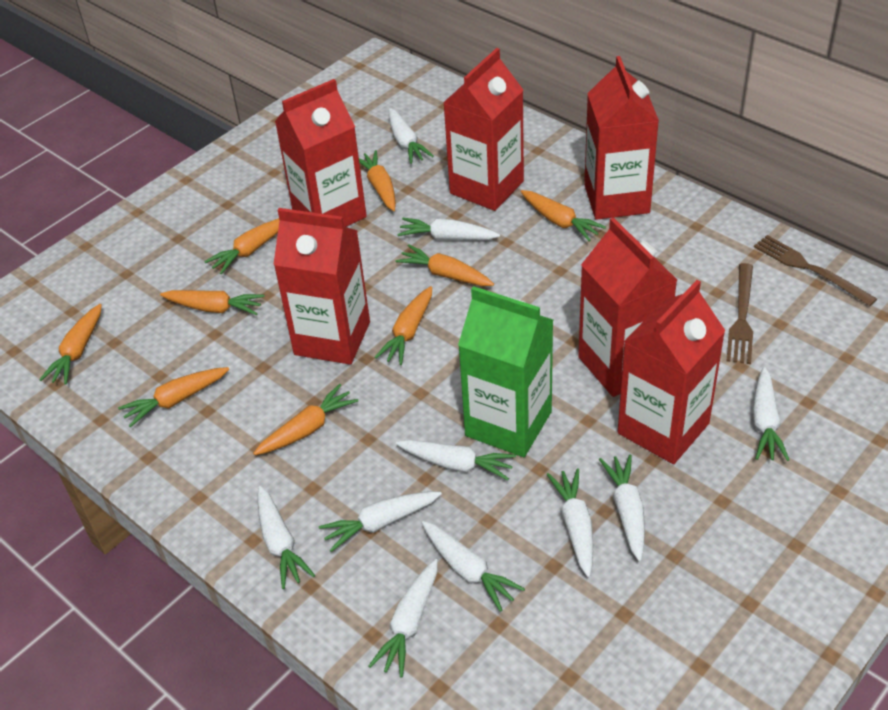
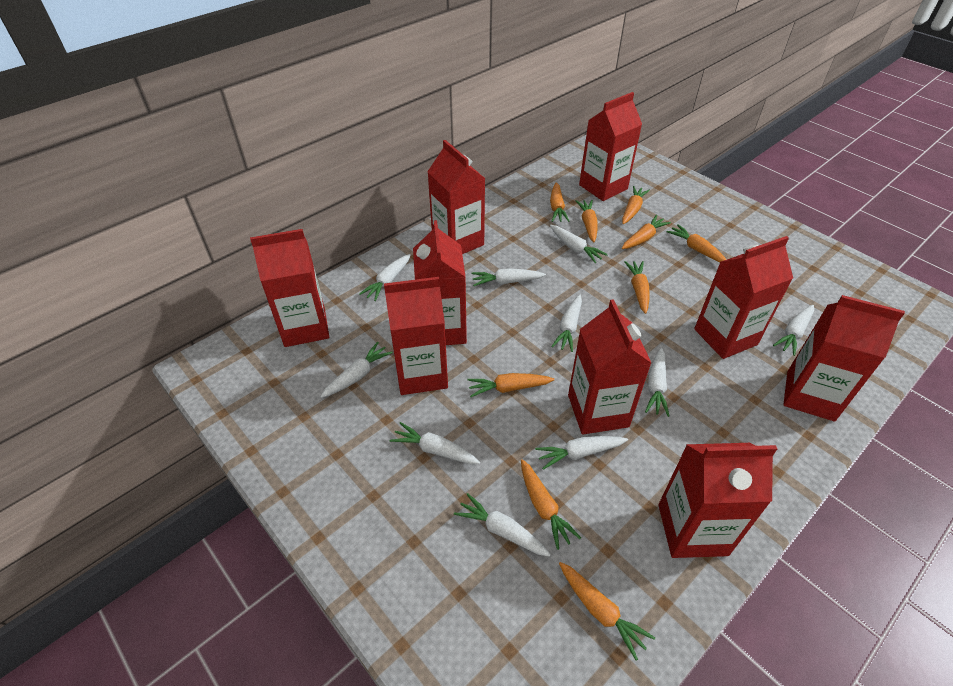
brown fork: 2 -> 0
green carton: 1 -> 0
red carton: 6 -> 9

